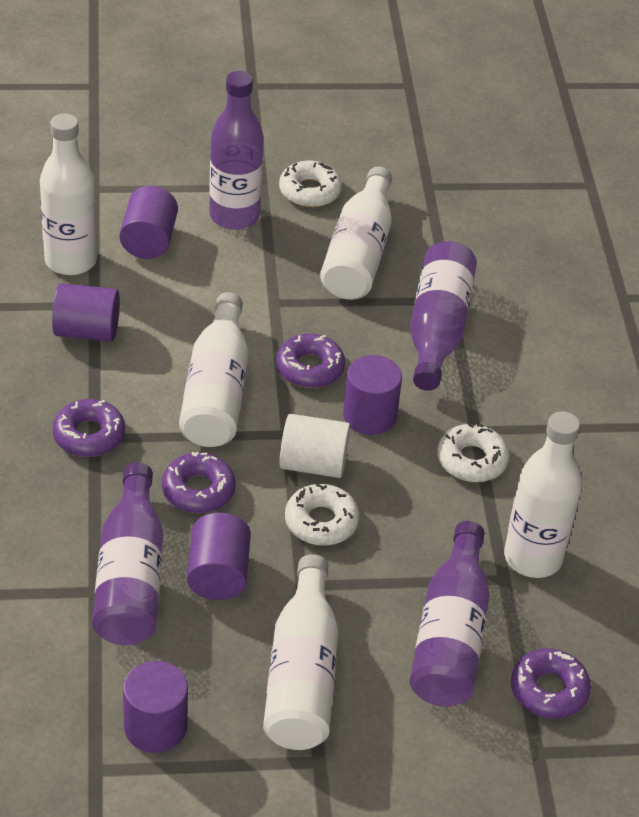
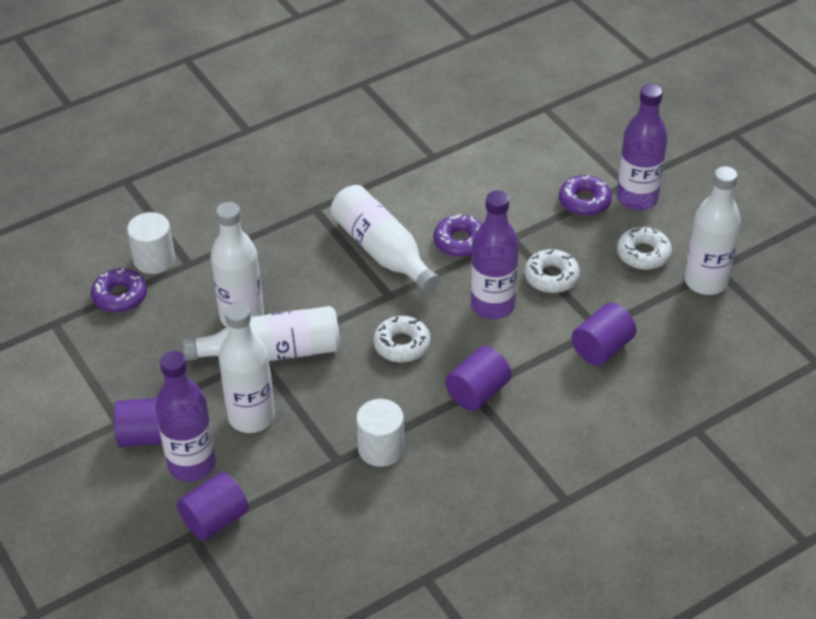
purple bottle: 4 -> 3
purple cylinder: 5 -> 4
purple donut: 4 -> 3
white cylinder: 1 -> 2

